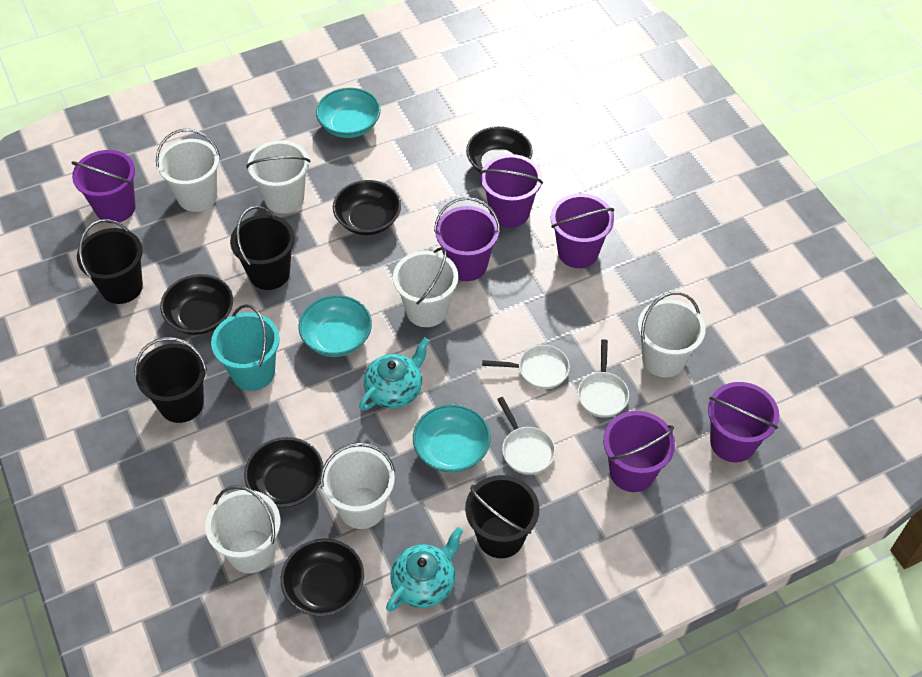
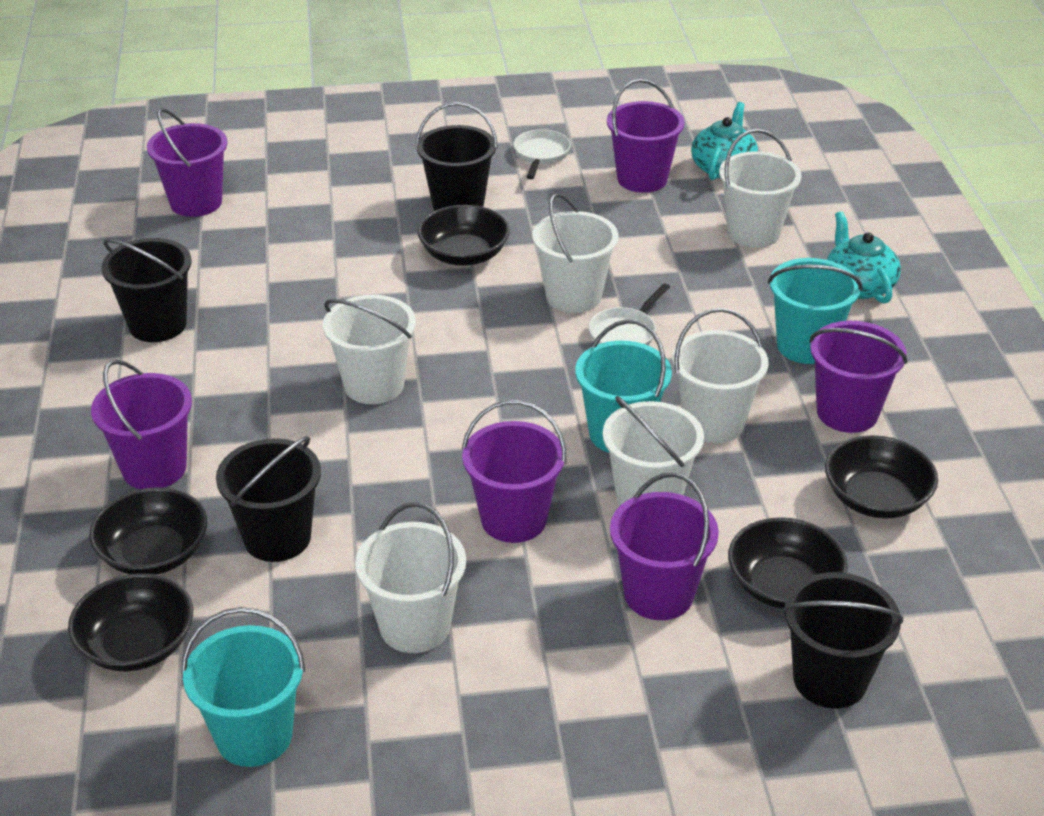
turquoise bowl: 3 -> 0
turquoise bucket: 1 -> 3
white pan: 3 -> 2

